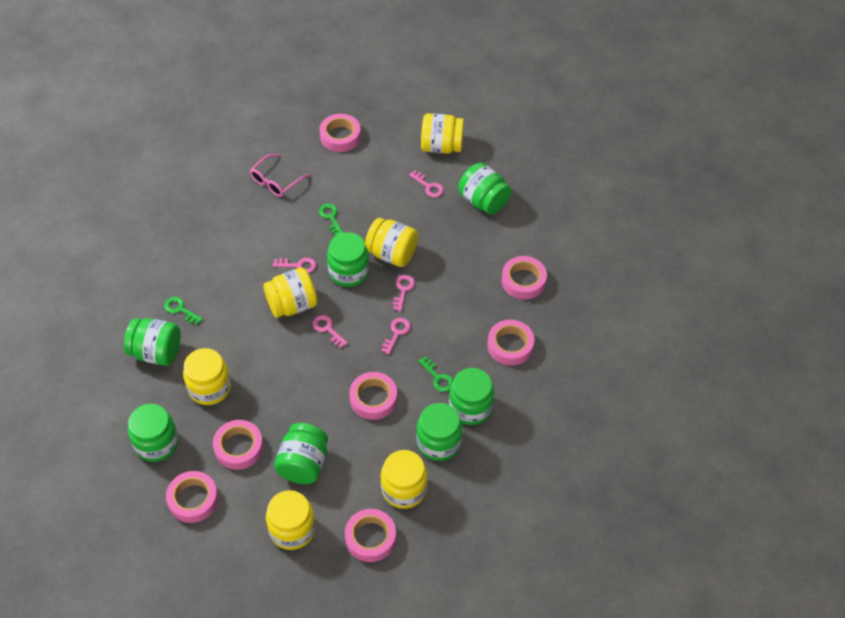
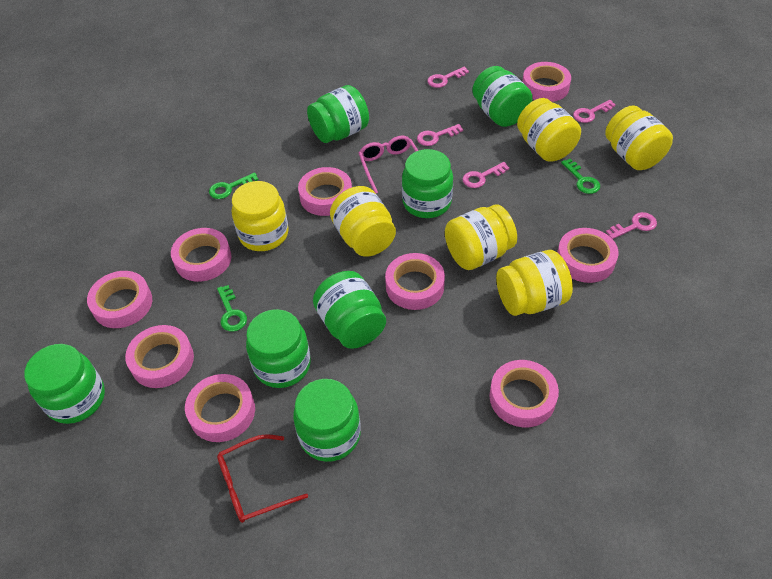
pink tape: 7 -> 9
red glasses: 0 -> 1

